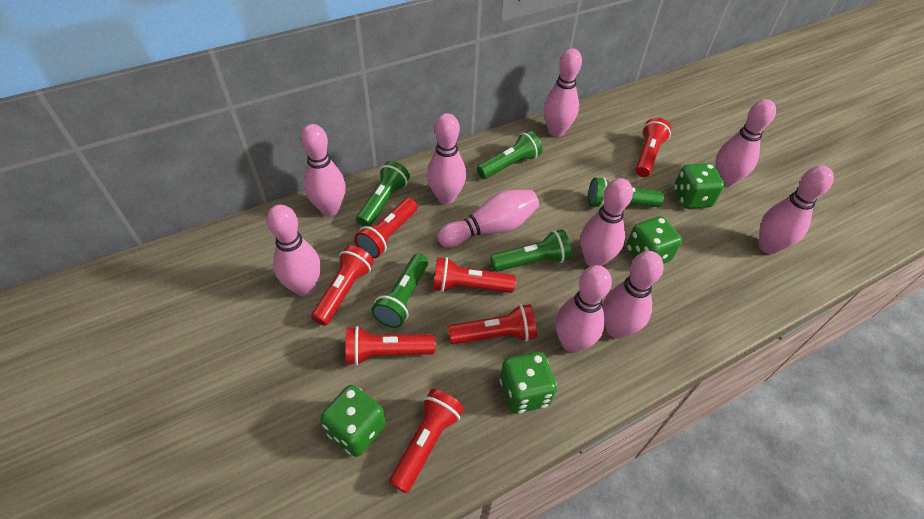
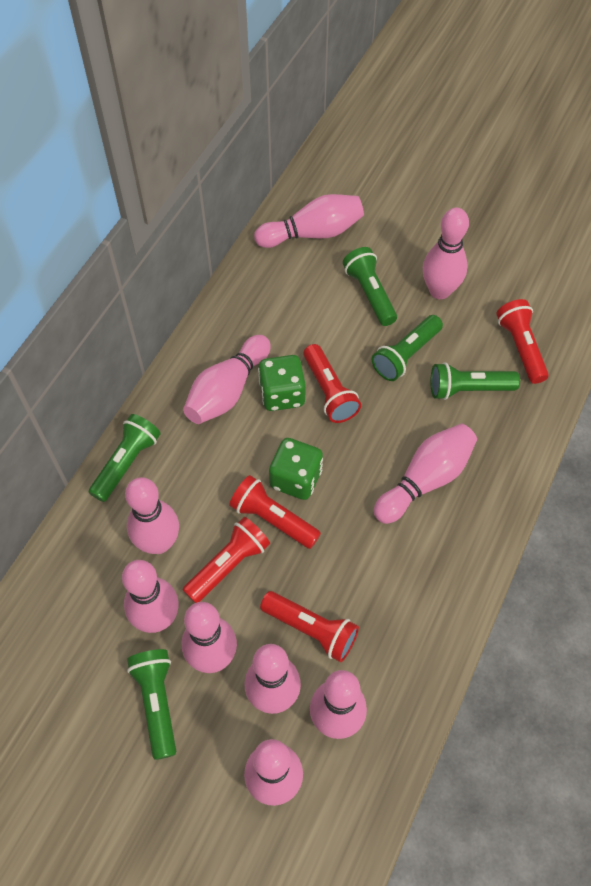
green dice: 4 -> 2
red flashlight: 7 -> 5

